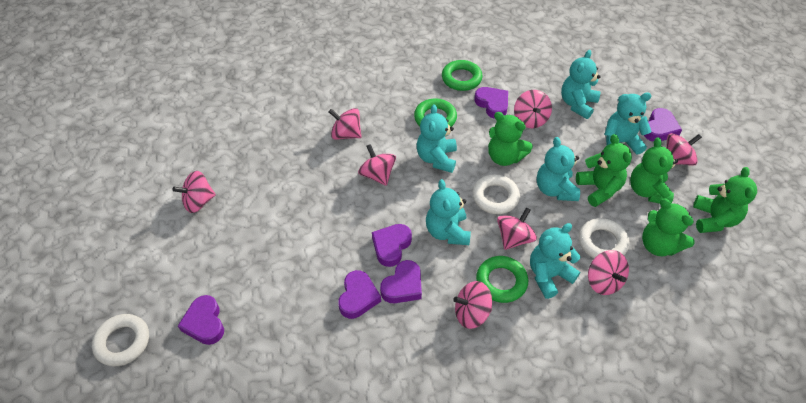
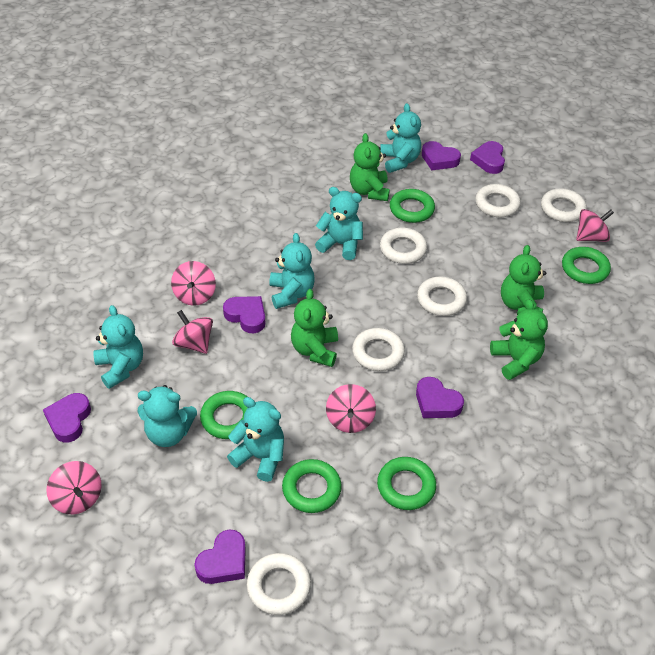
green ring: 3 -> 5
green teddy bear: 5 -> 4
pink spinning top: 8 -> 5
white ring: 3 -> 6

